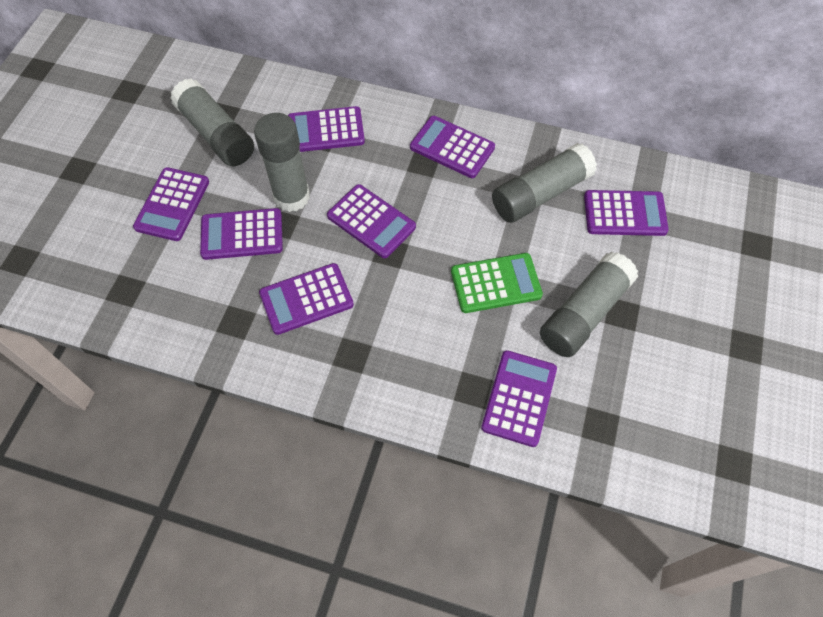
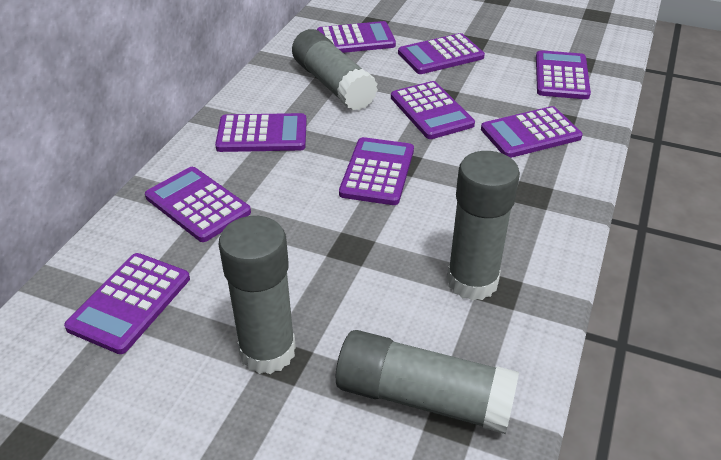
green calculator: 1 -> 0
purple calculator: 8 -> 9

